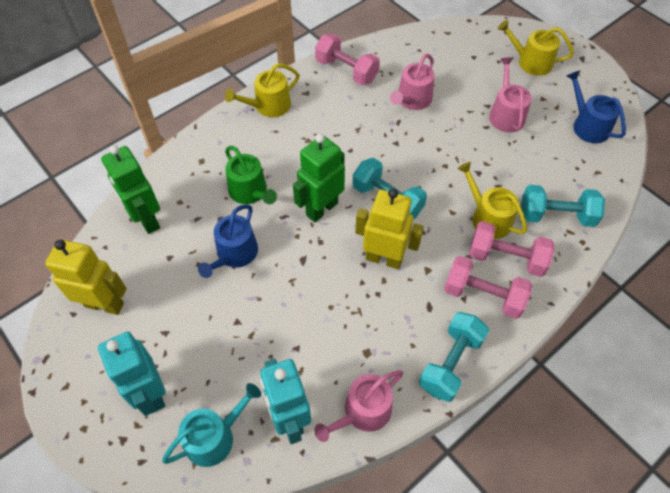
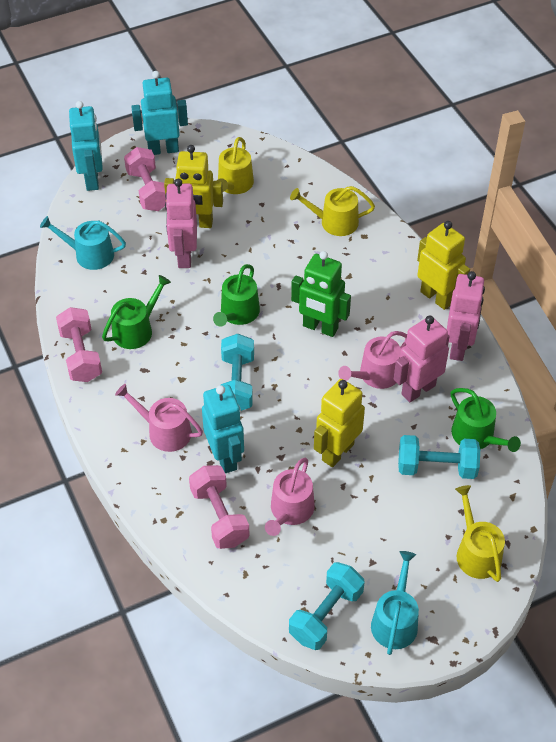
blue watering can: 2 -> 0
green robot: 2 -> 1
green watering can: 1 -> 3
pink robot: 0 -> 3
turquoise robot: 2 -> 3
turquoise watering can: 1 -> 2
yellow robot: 2 -> 3

